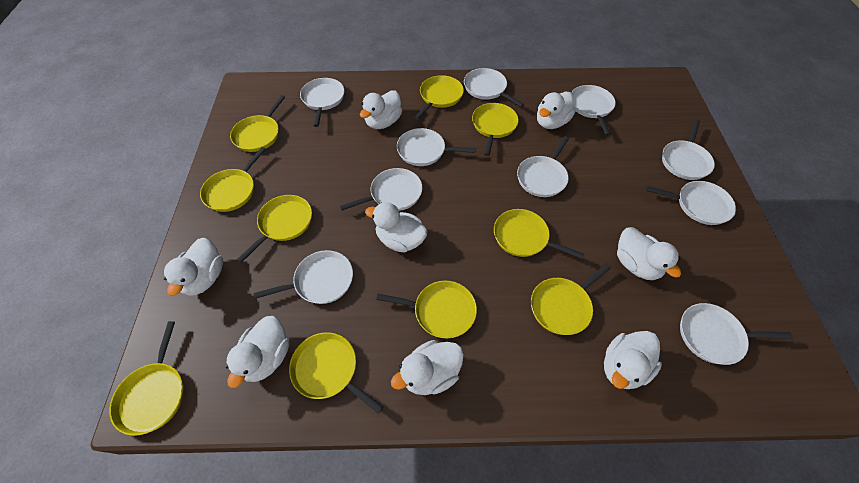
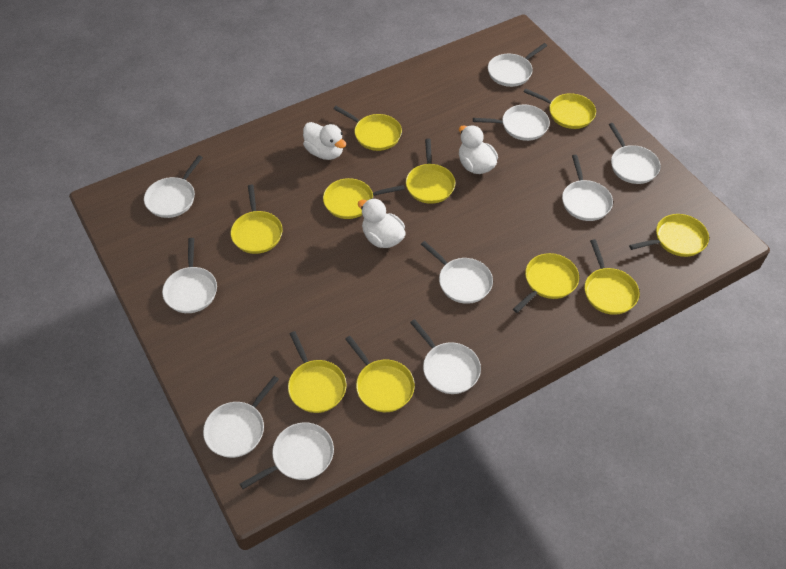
white duck: 8 -> 3

